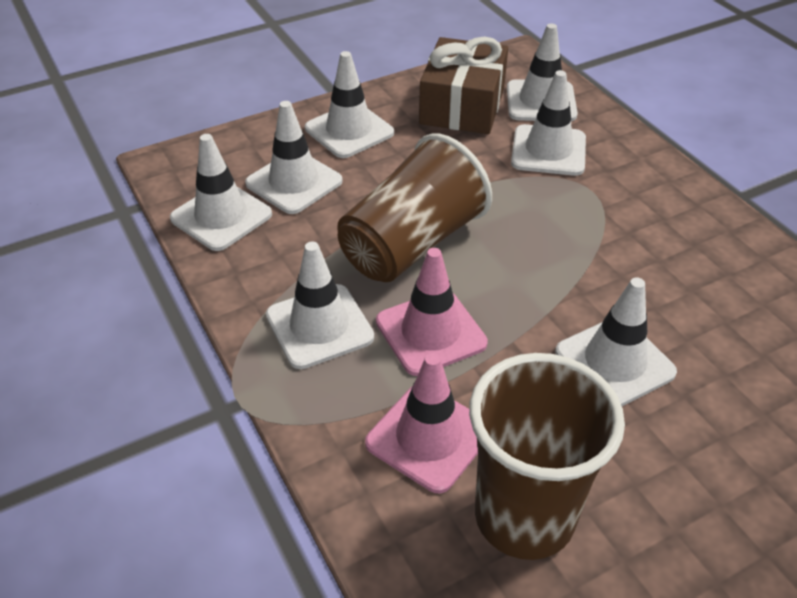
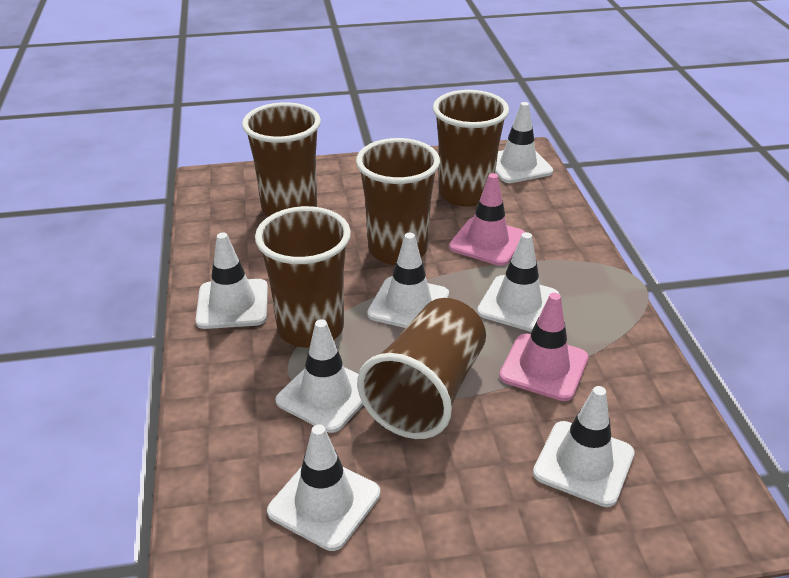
brown cup: 2 -> 5
brown gift: 1 -> 0

